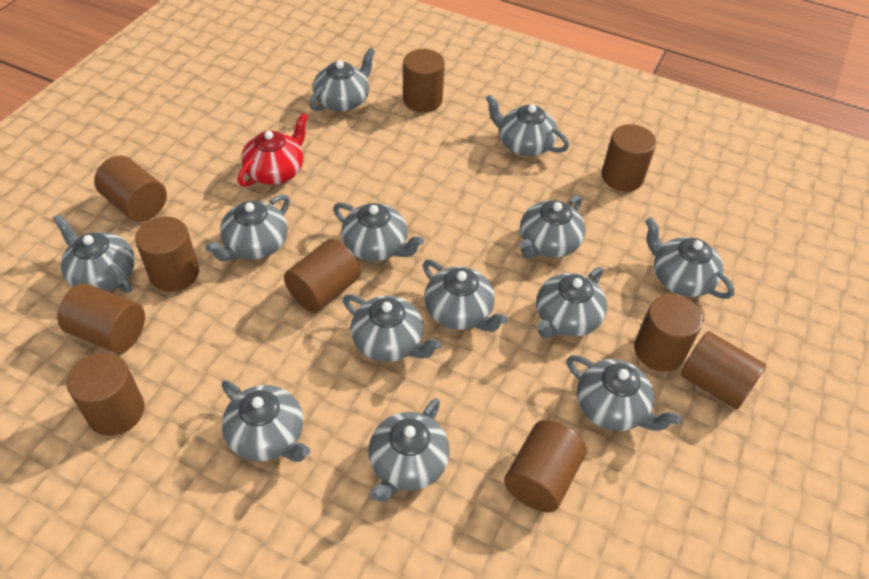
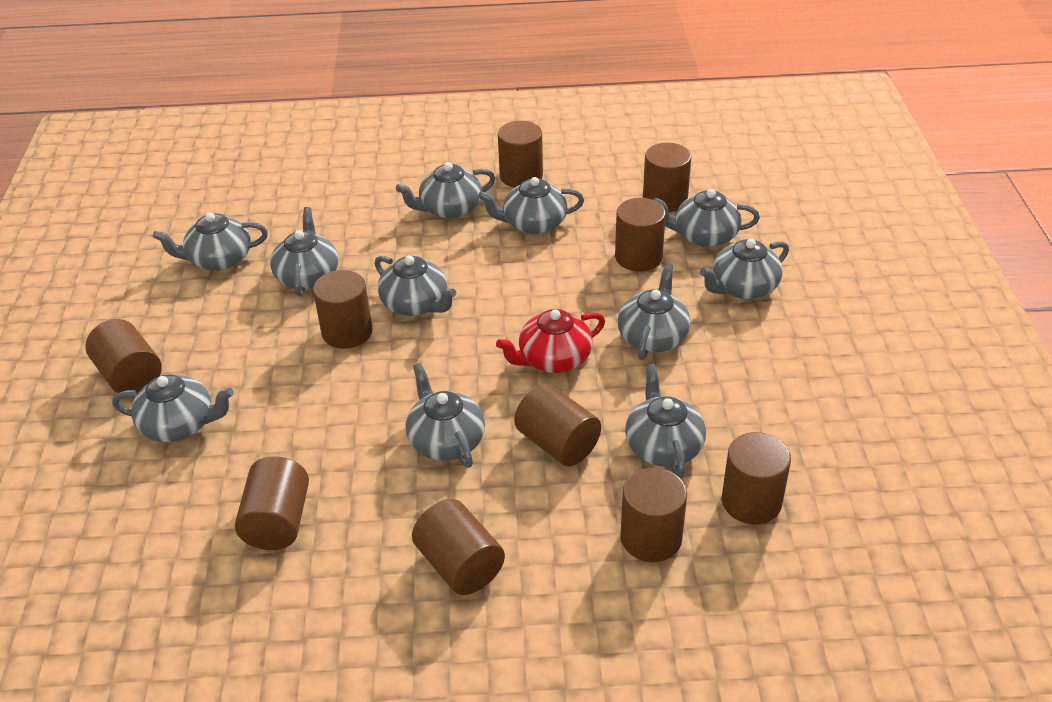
grey teapot: 13 -> 11

